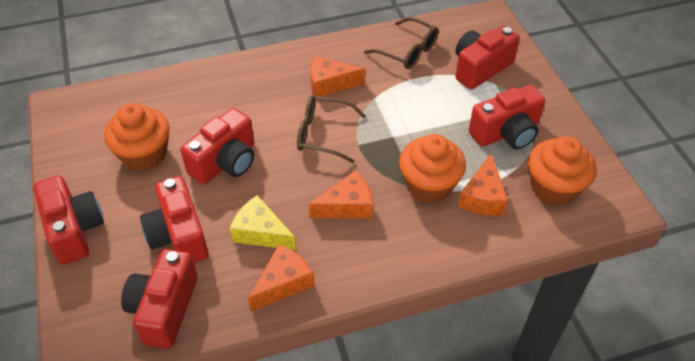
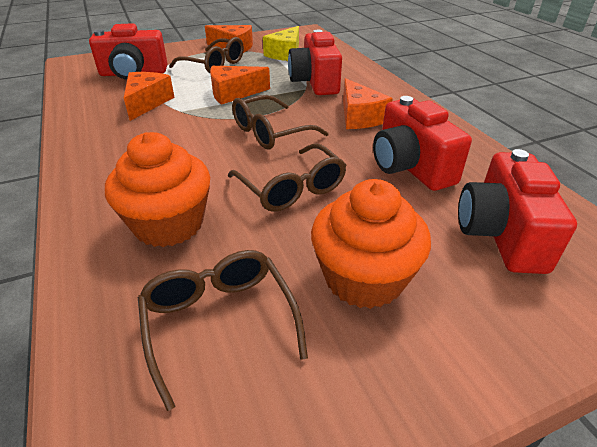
brown glasses: 2 -> 4
orange cupcake: 3 -> 2
red camera: 6 -> 4

